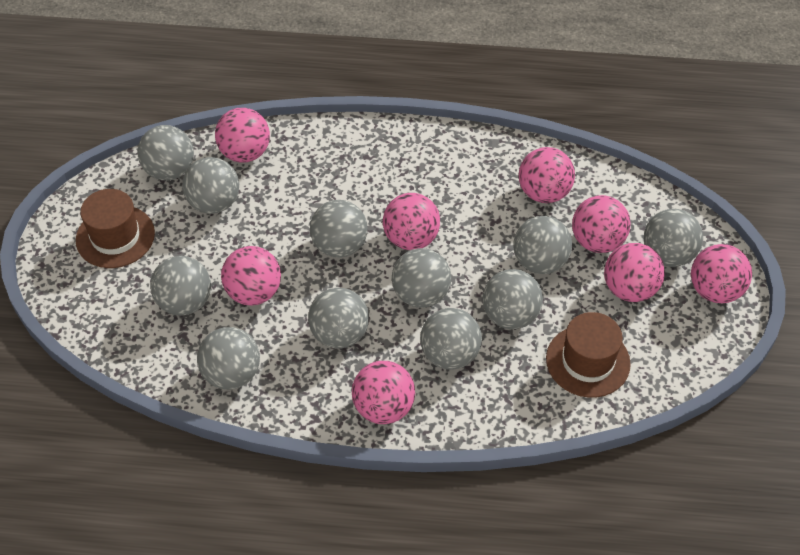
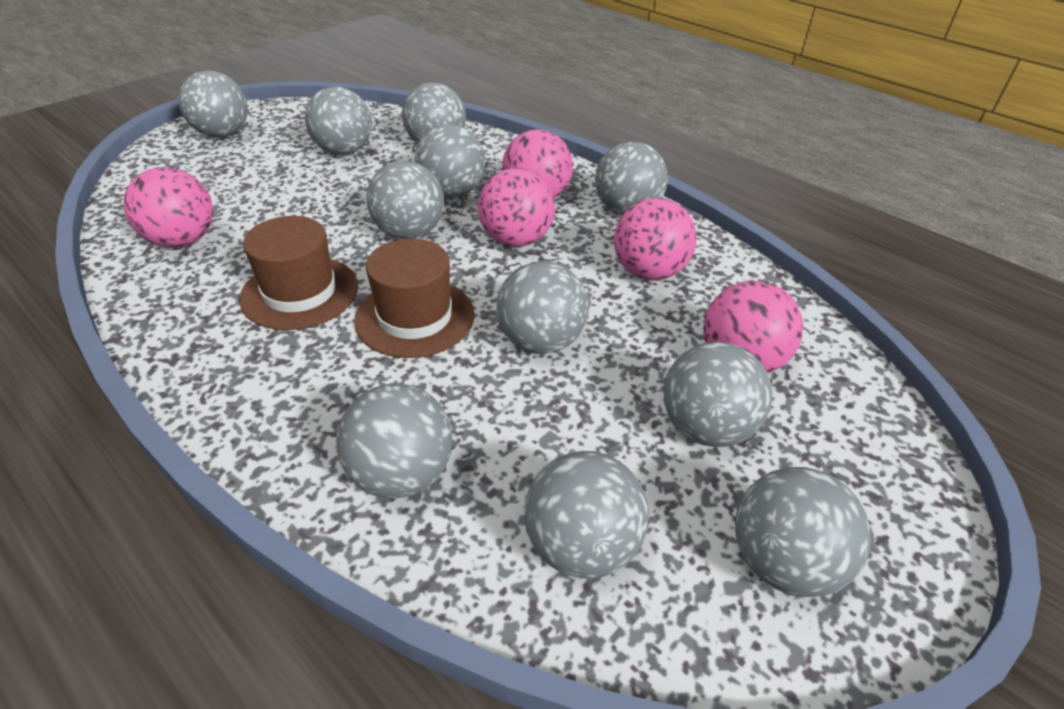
pink ball: 8 -> 5

